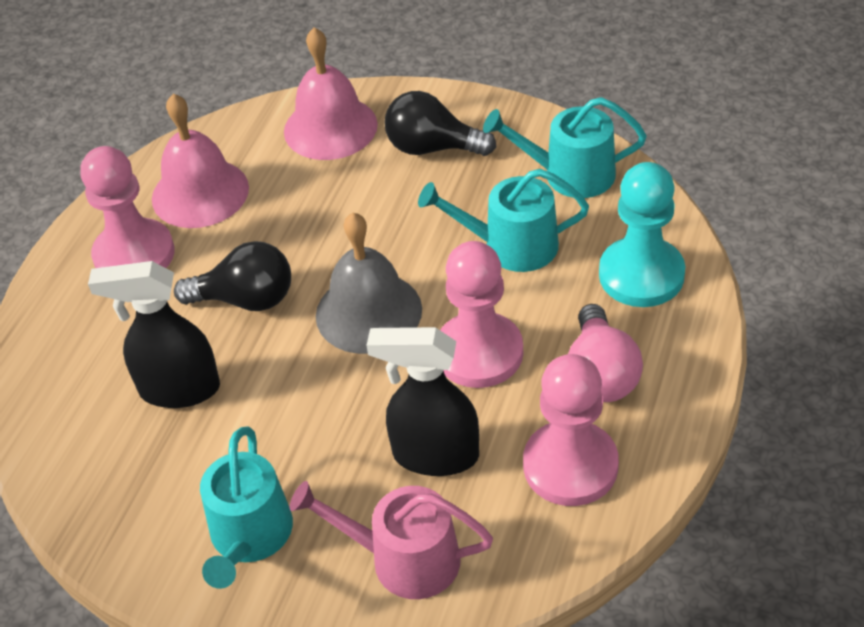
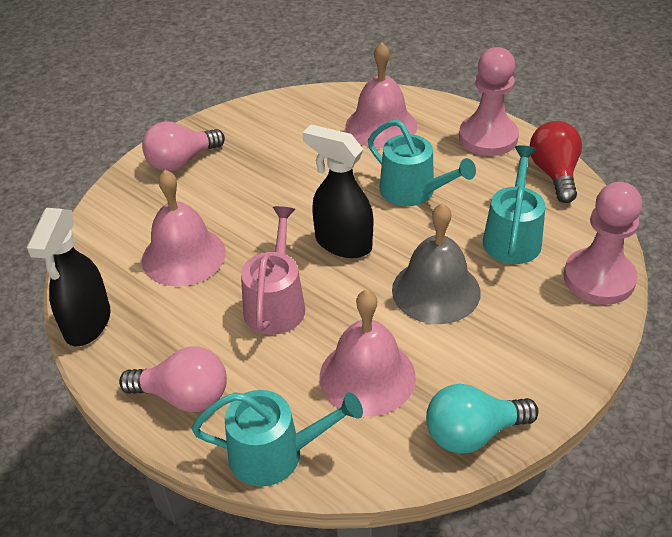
black light bulb: 2 -> 0
pink bell: 2 -> 3
pink light bulb: 1 -> 2
pink pawn: 3 -> 2
red light bulb: 0 -> 1
turquoise light bulb: 0 -> 1
turquoise pawn: 1 -> 0

